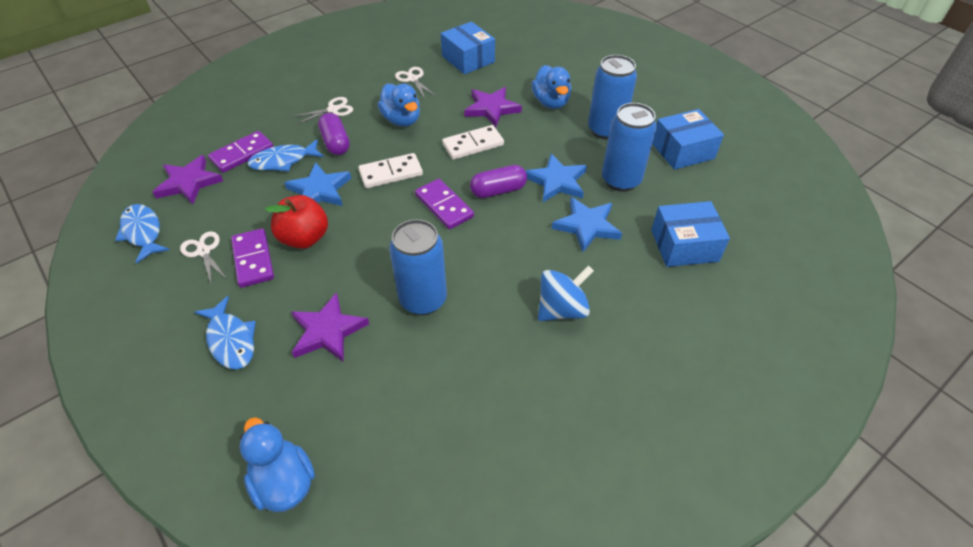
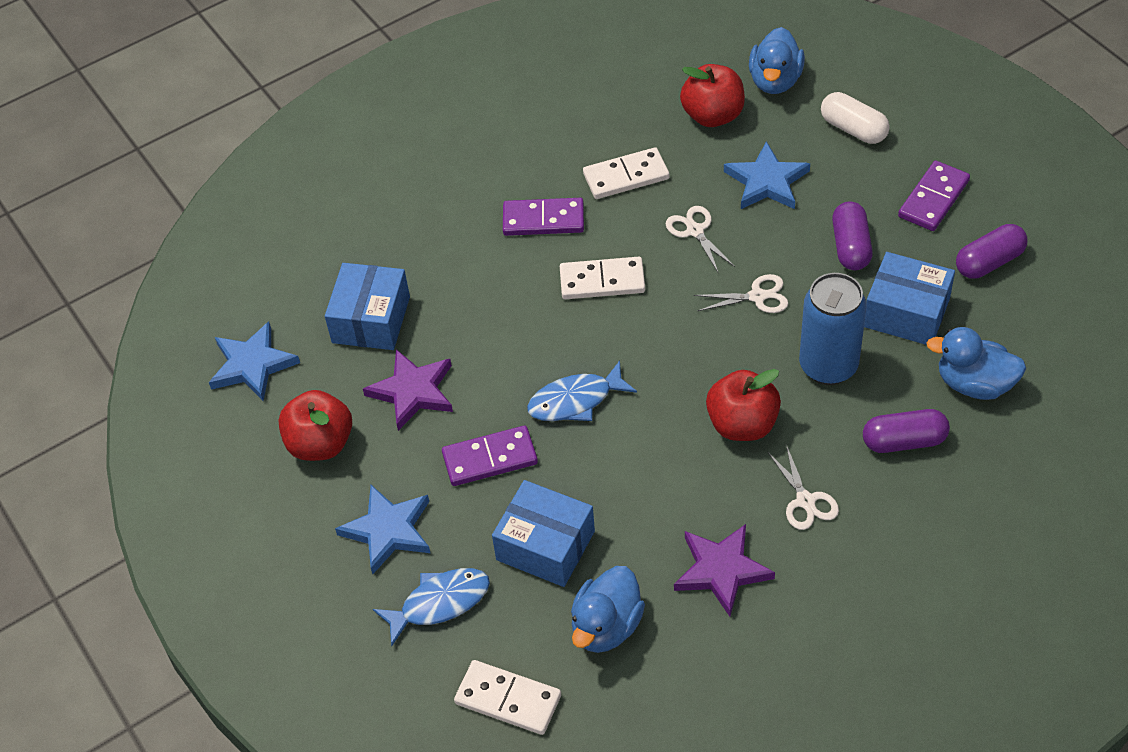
blue can: 3 -> 1
blue fish: 3 -> 2
blue spinning top: 1 -> 0
purple capsule: 2 -> 3
purple star: 3 -> 2
red apple: 1 -> 3
white capsule: 0 -> 1
white domino: 2 -> 3

